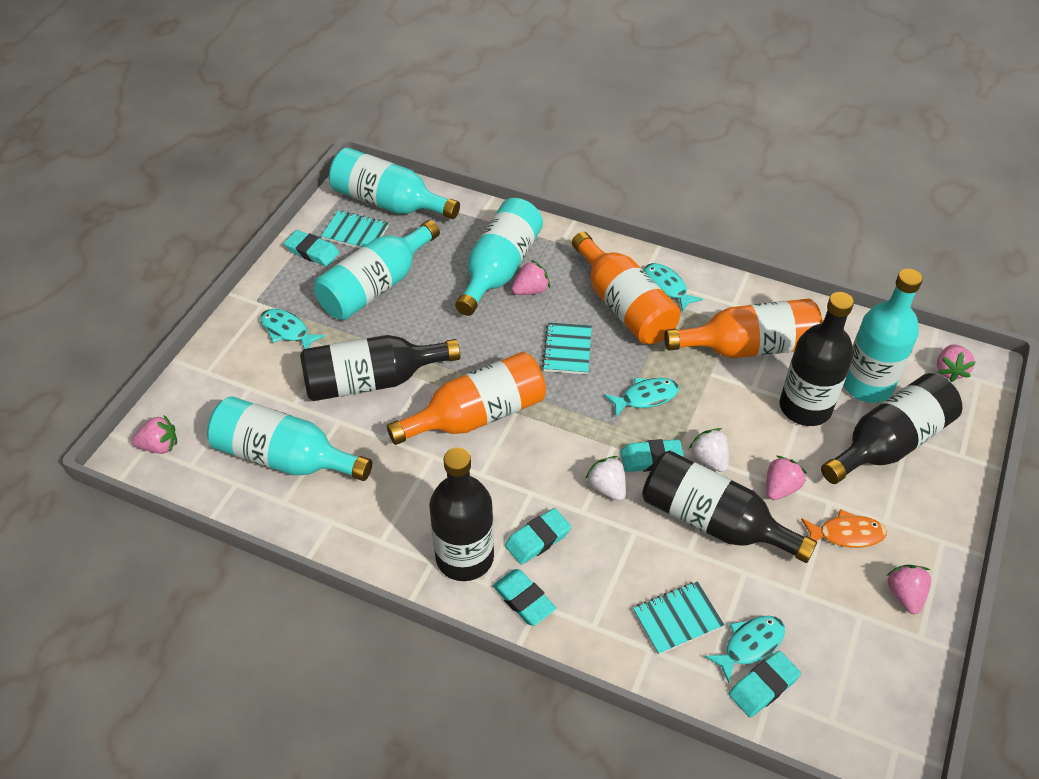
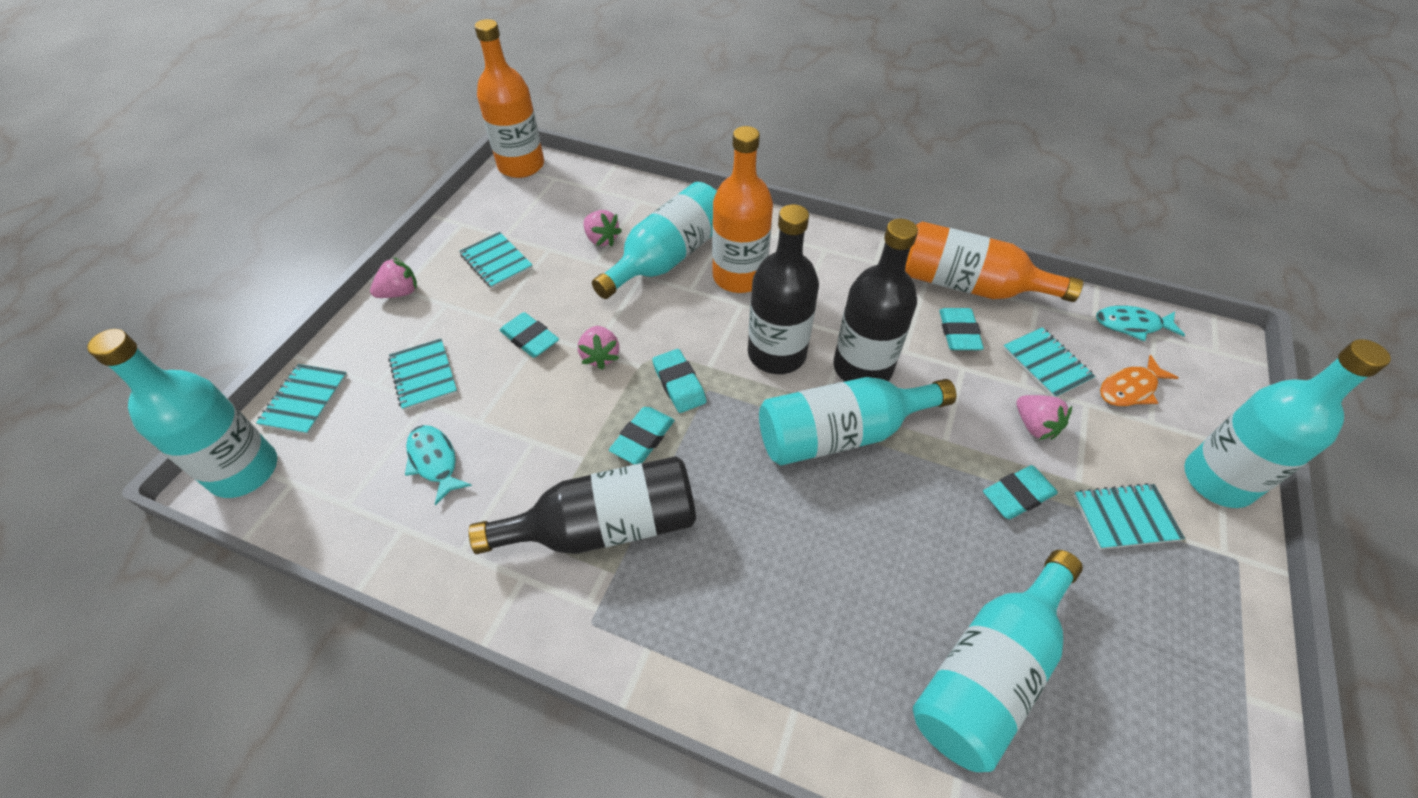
black bottle: 5 -> 3
pink strawberry: 5 -> 4
turquoise fish: 4 -> 2
turquoise notebook: 3 -> 5
white strawberry: 2 -> 0

